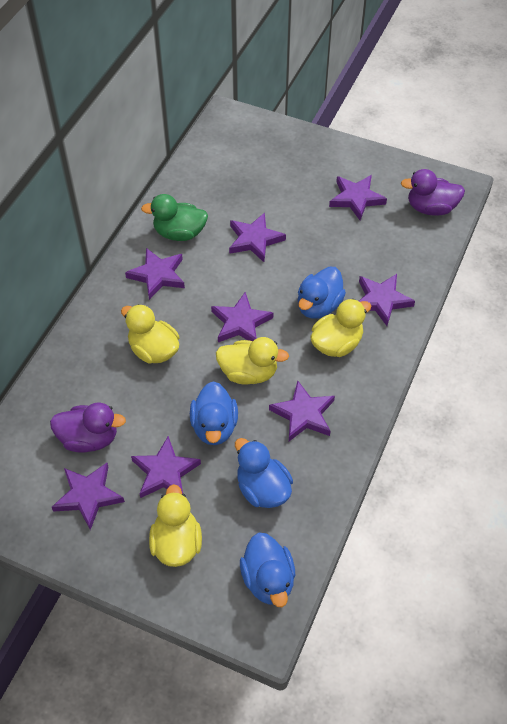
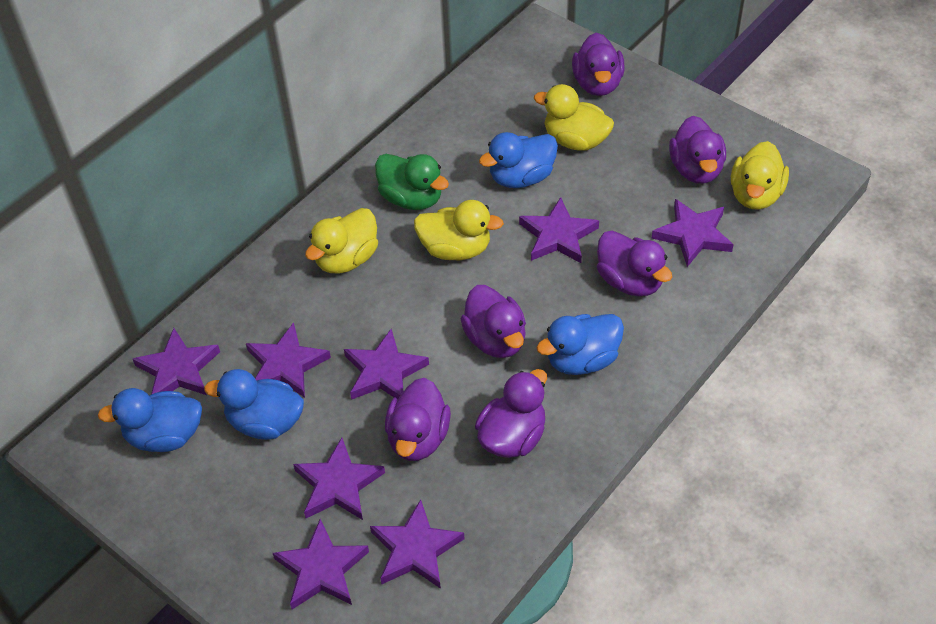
purple duck: 2 -> 6

